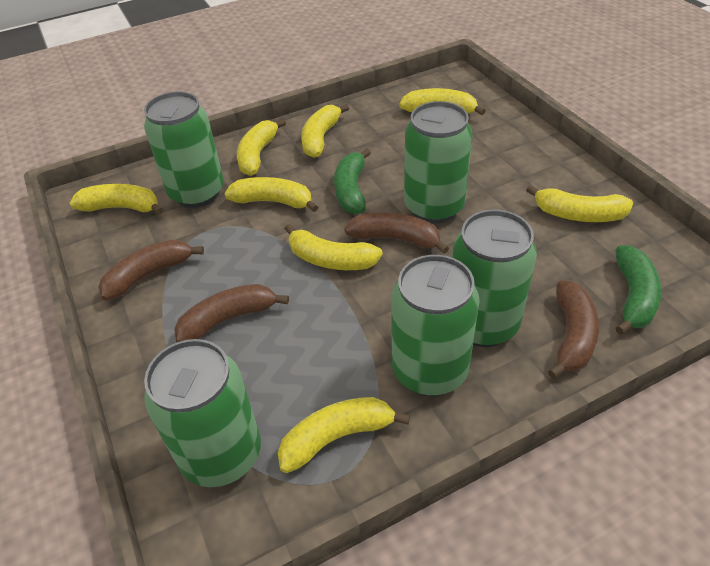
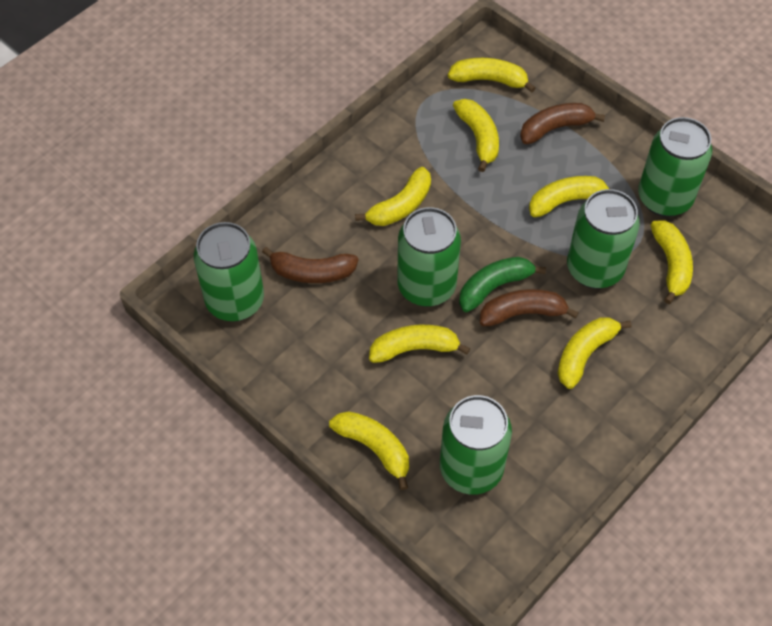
brown banana: 4 -> 3
green banana: 2 -> 1

